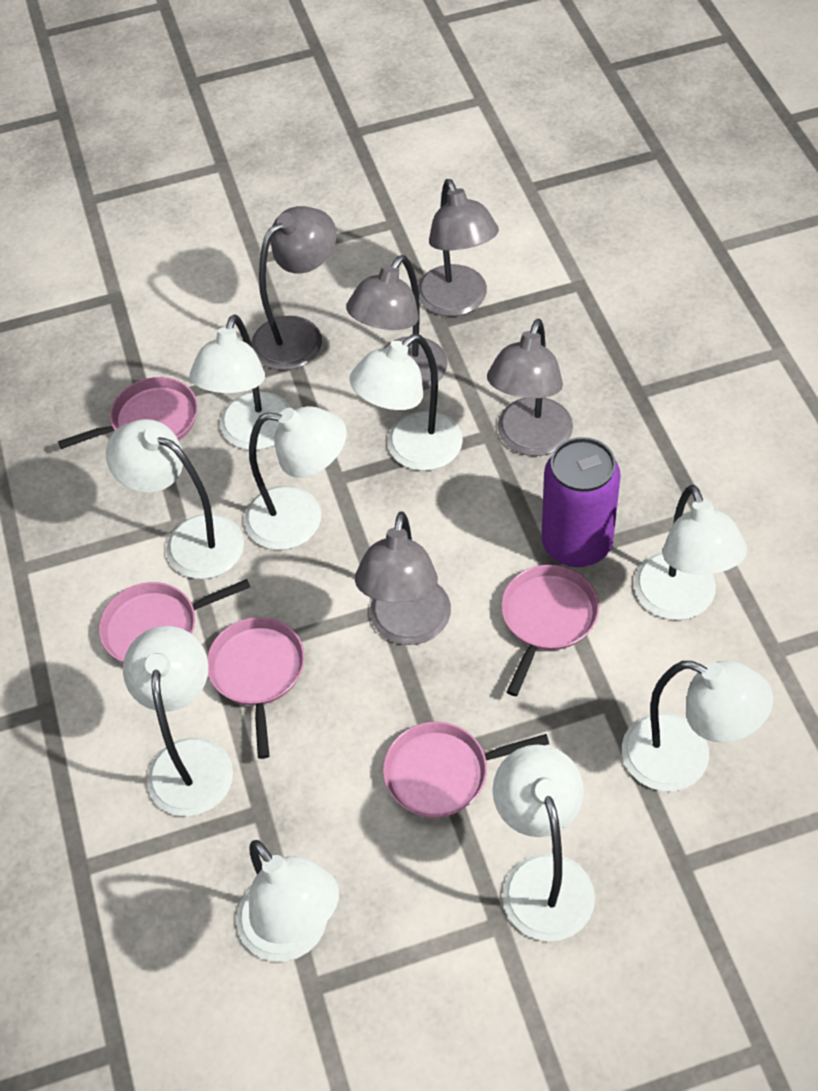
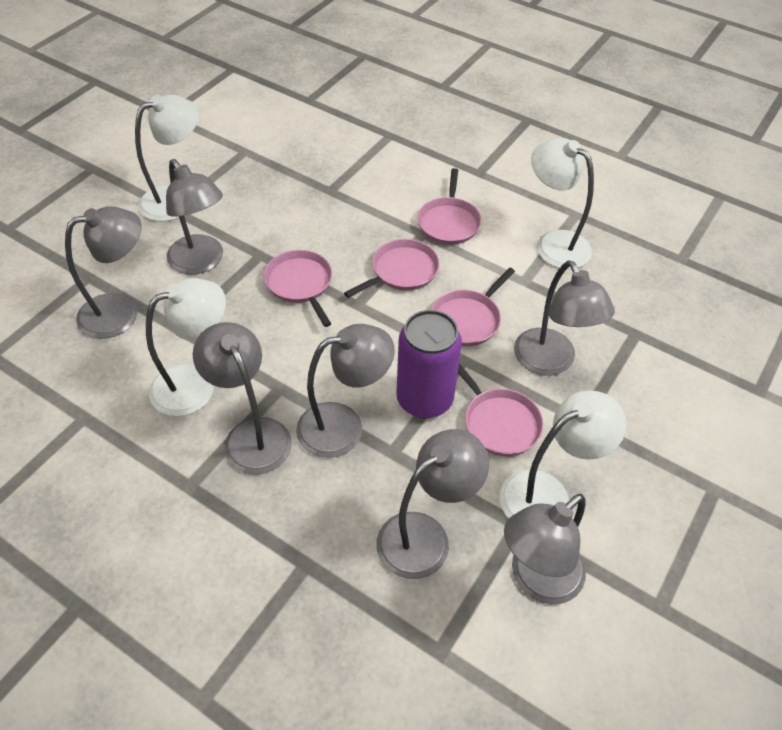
grey lamp: 5 -> 7
white lamp: 9 -> 4

